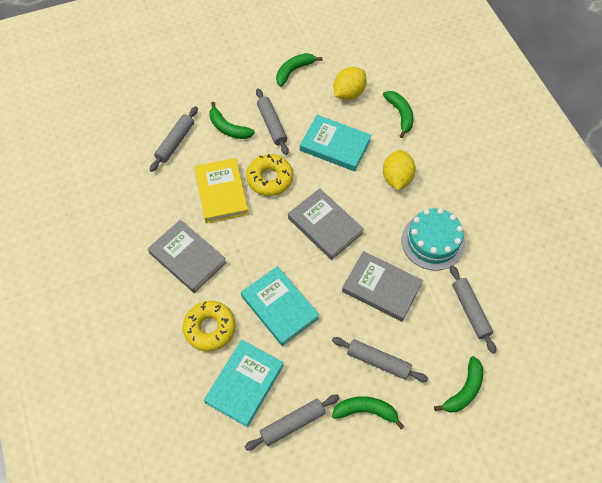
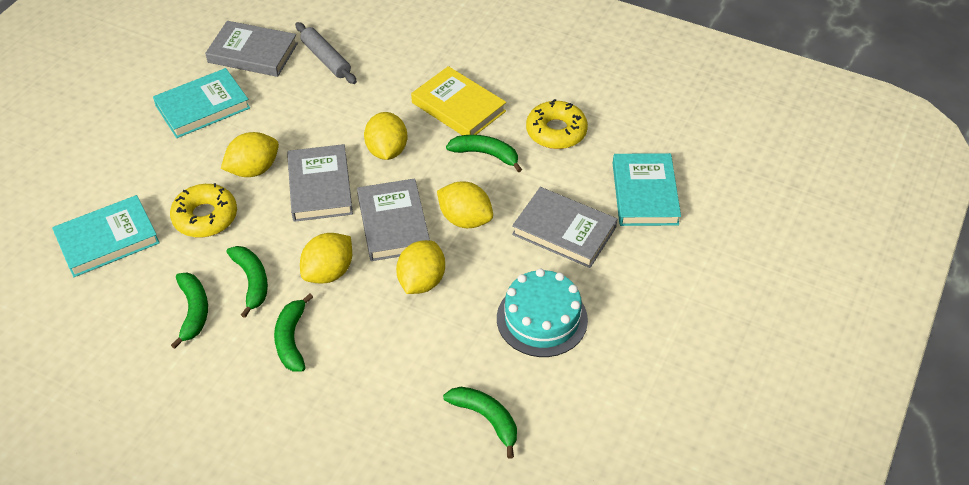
grey book: 3 -> 4
grey rolling pin: 5 -> 1
yellow lemon: 2 -> 5

